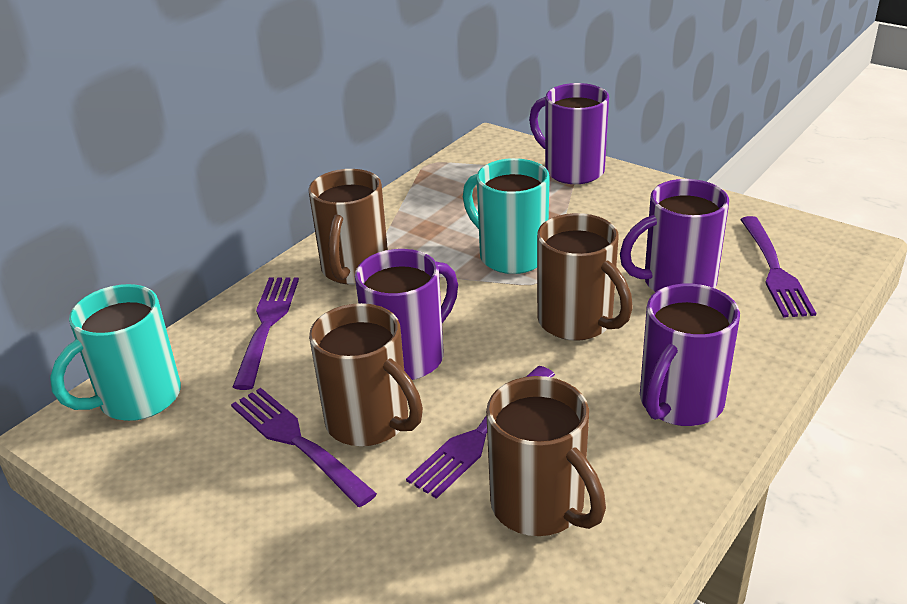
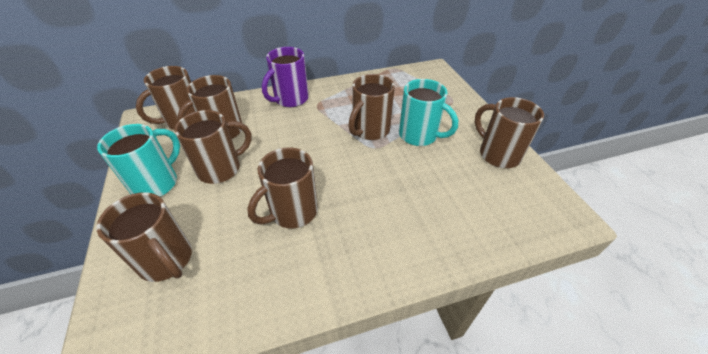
brown mug: 4 -> 7
purple fork: 4 -> 0
purple mug: 4 -> 1

